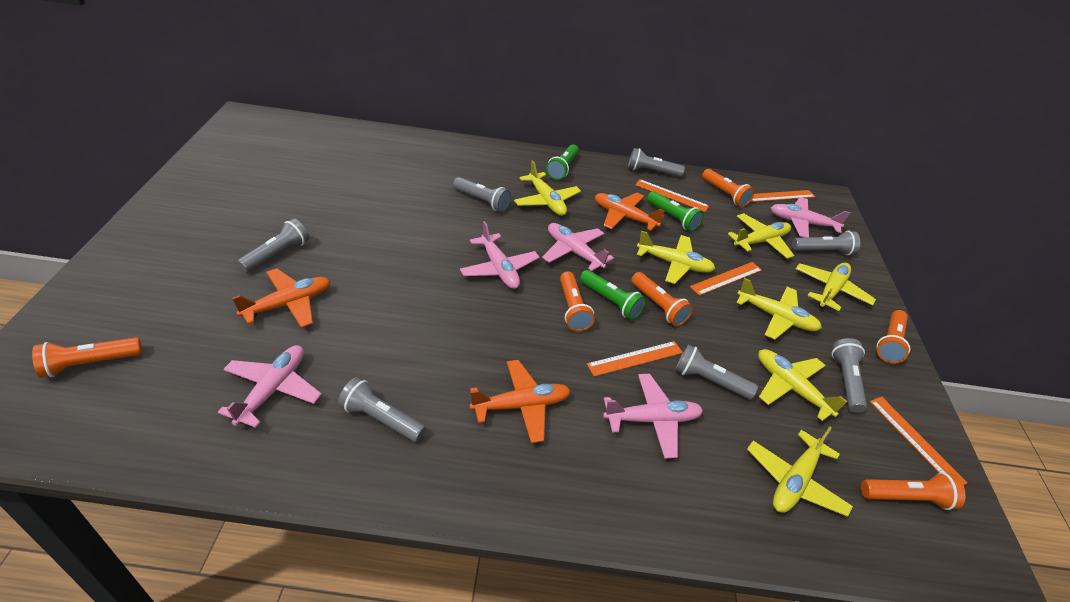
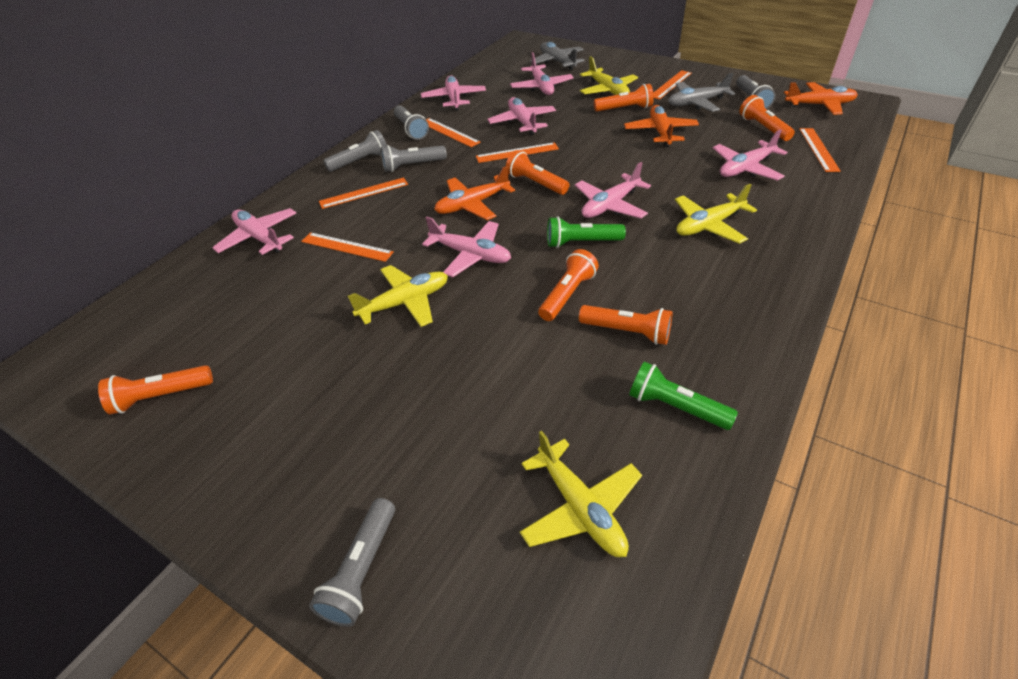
green flashlight: 3 -> 2
grey flashlight: 7 -> 5
grey plane: 0 -> 2
orange ruler: 5 -> 6
pink plane: 5 -> 7
yellow plane: 7 -> 4

